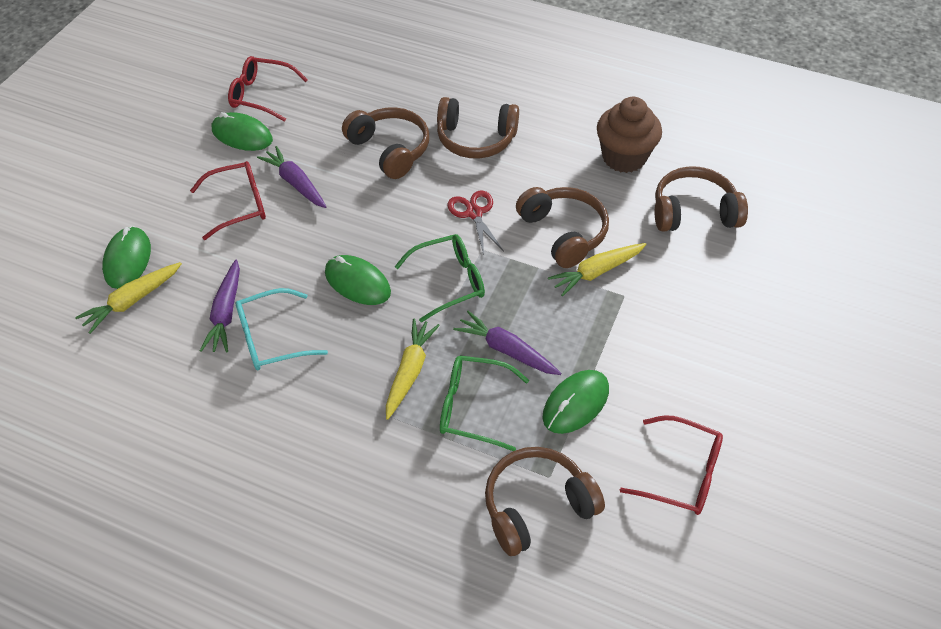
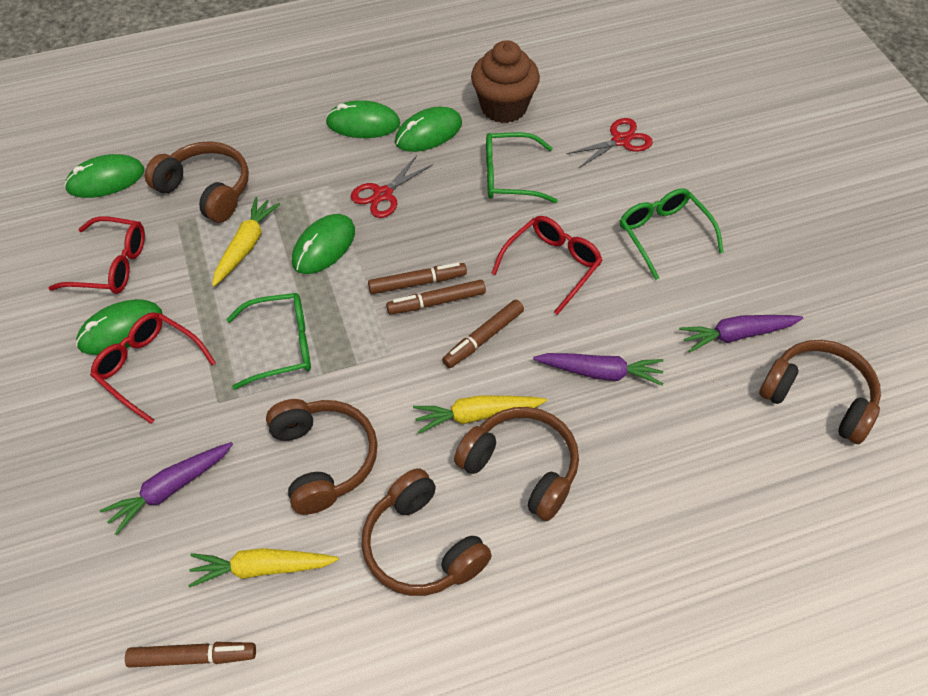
brown marker: 0 -> 4
green glasses: 2 -> 3
green mouse: 4 -> 5
red scissors: 1 -> 2
turquoise glasses: 1 -> 0

